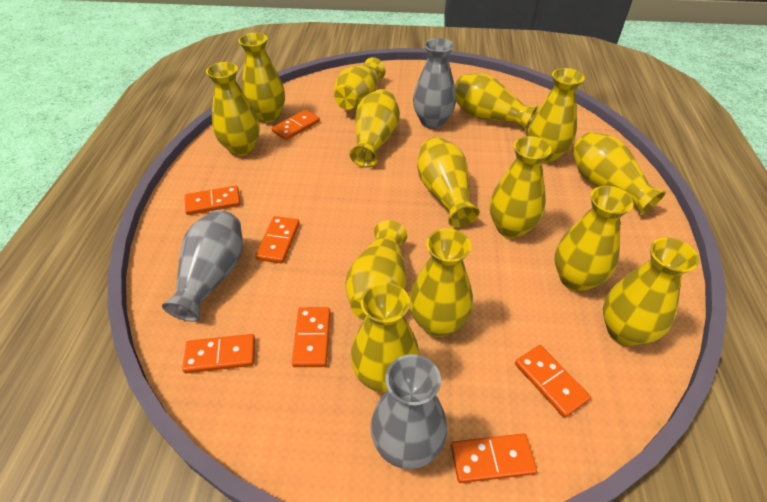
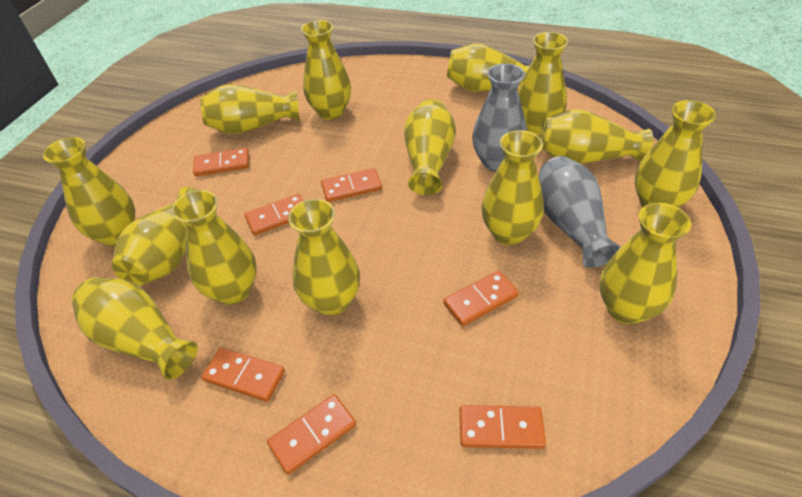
grey vase: 3 -> 2

